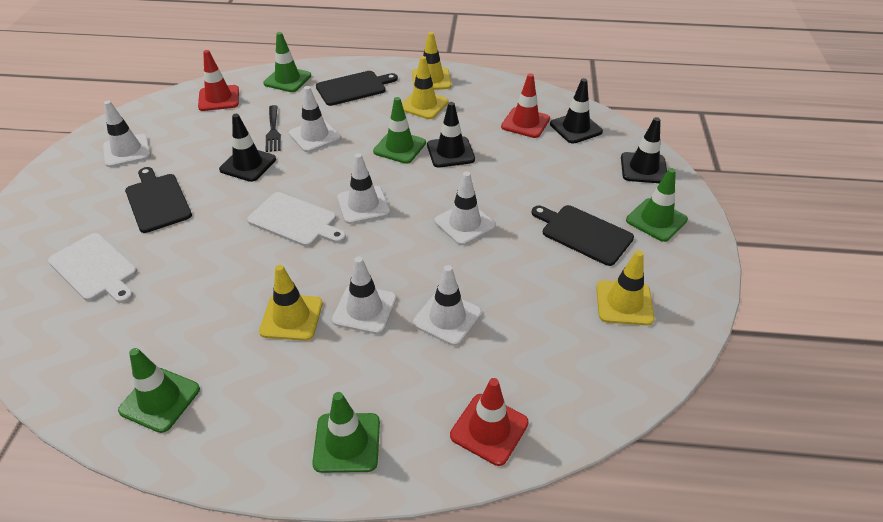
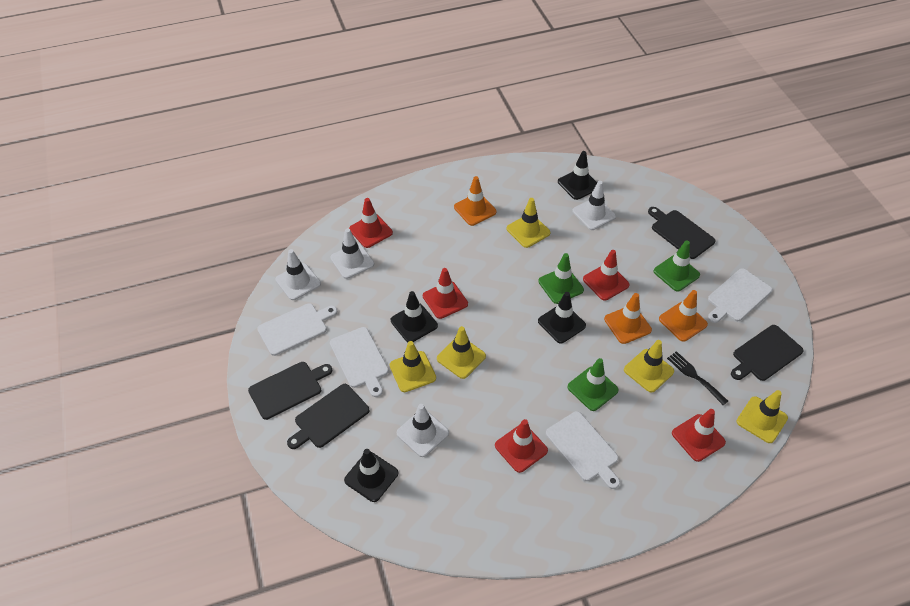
black cutting board: 3 -> 4
green traffic cone: 5 -> 3
orange traffic cone: 0 -> 3
red traffic cone: 3 -> 5
white cutting board: 2 -> 4
white traffic cone: 6 -> 4
yellow traffic cone: 4 -> 5

